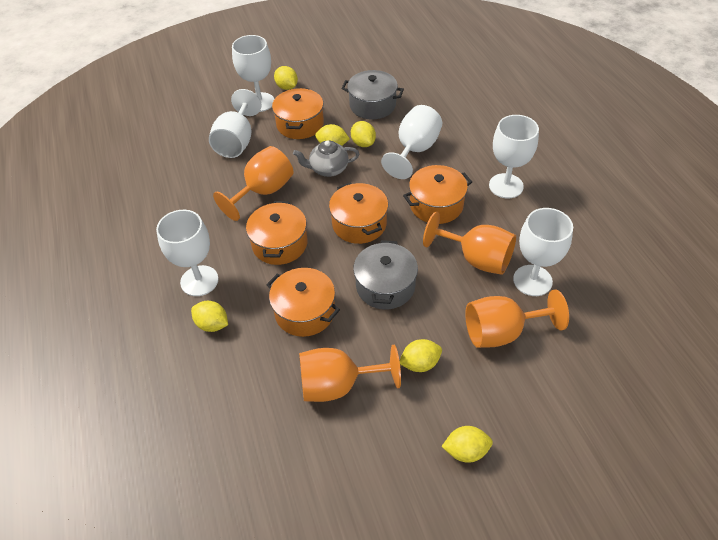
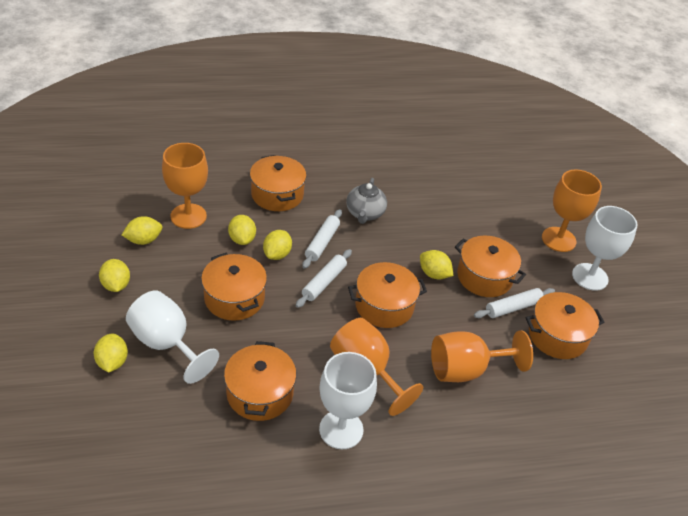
grey pot: 2 -> 0
orange pot: 5 -> 6
white goblet: 6 -> 3
white rolling pin: 0 -> 3

